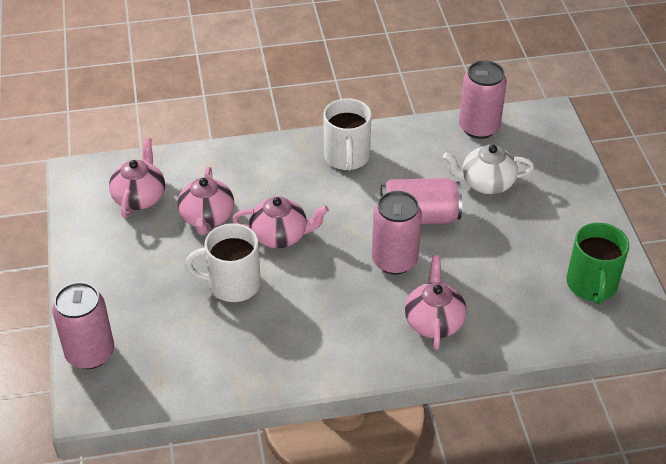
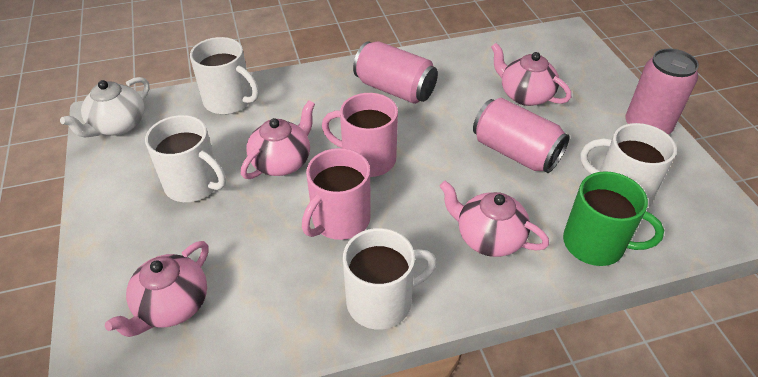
pink can: 4 -> 3
pink mug: 0 -> 2
white mug: 2 -> 4

